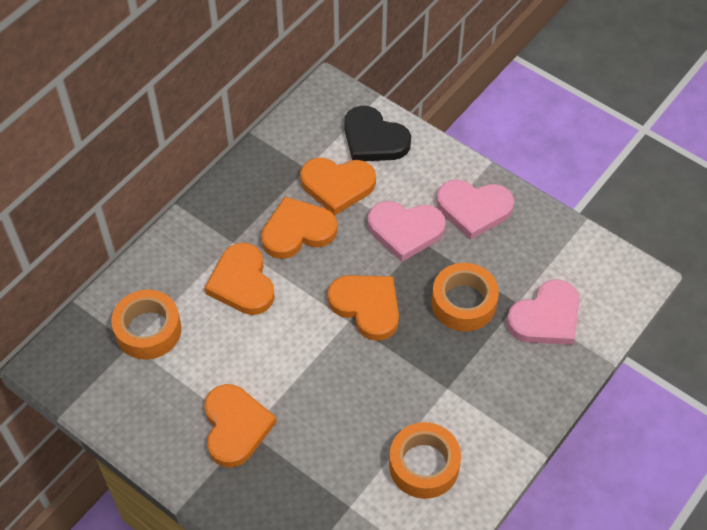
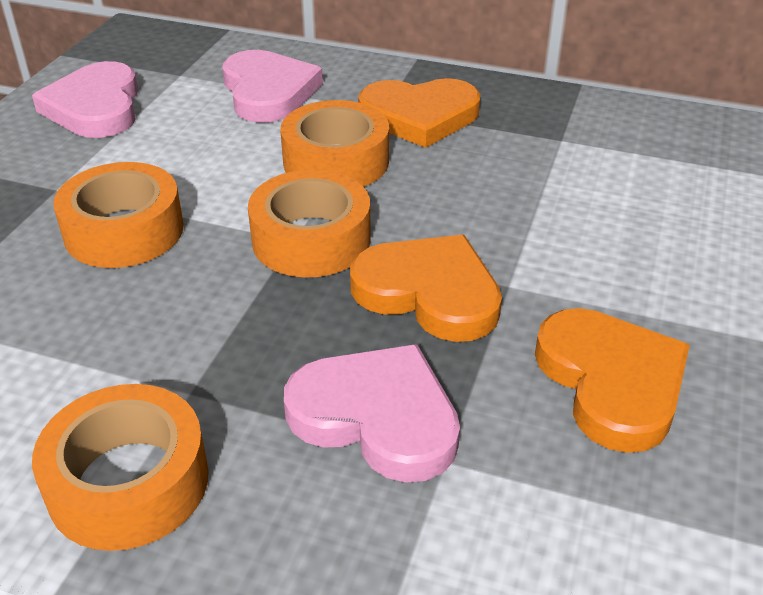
black heart: 1 -> 0
orange heart: 5 -> 3
orange tape: 3 -> 4

